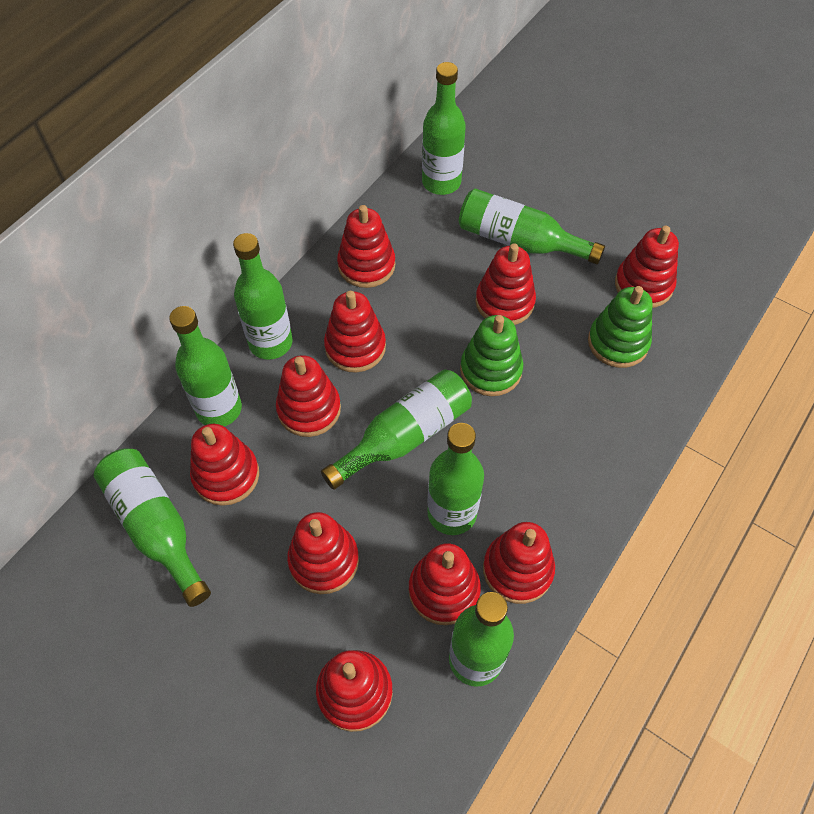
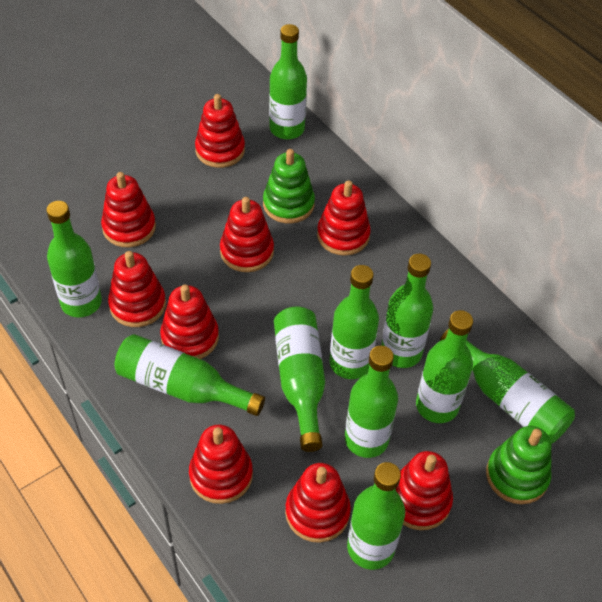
green bottle: 8 -> 10
red stacking toy: 10 -> 9

